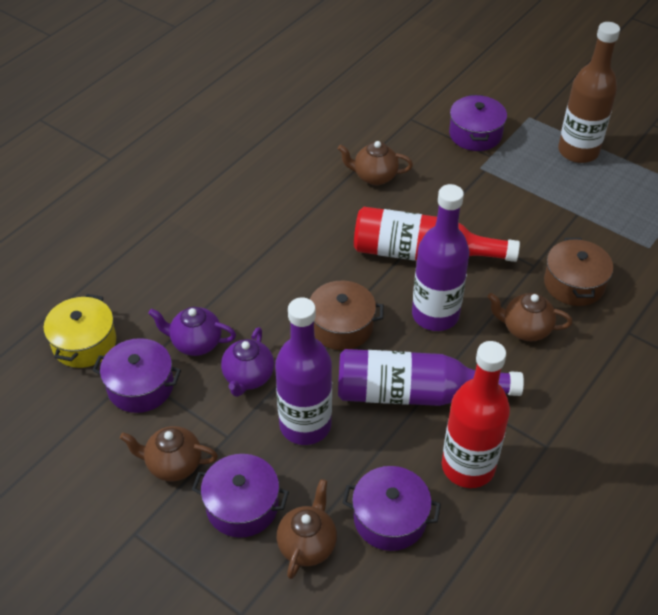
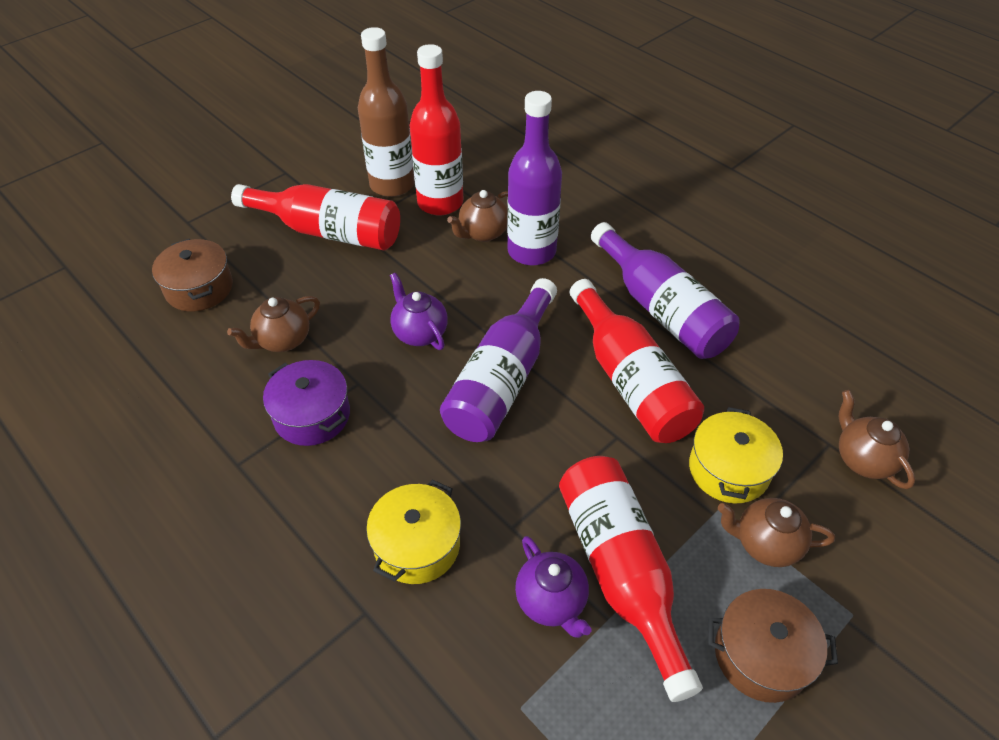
purple pot: 4 -> 1
red bottle: 2 -> 4
yellow pot: 1 -> 2

